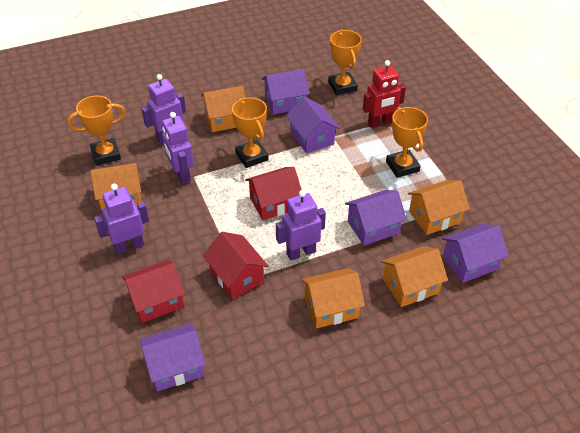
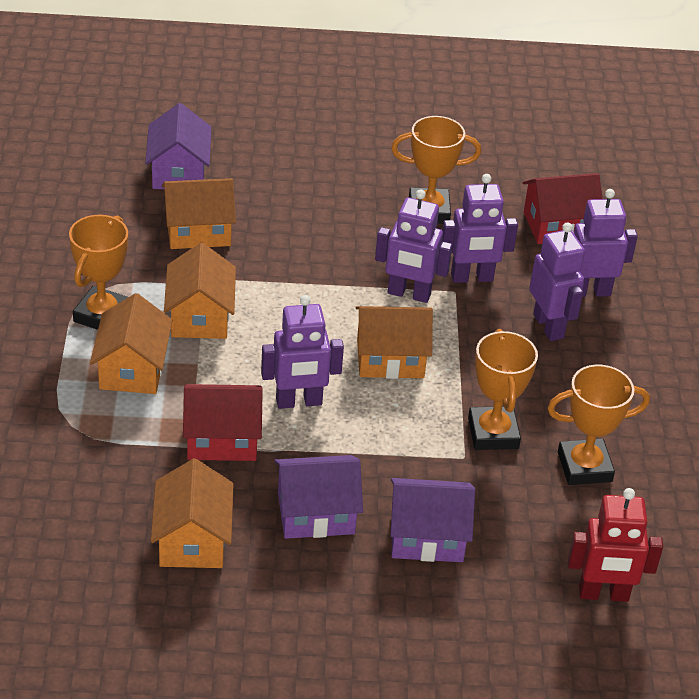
purple house: 5 -> 3
purple robot: 4 -> 5
red house: 3 -> 2

